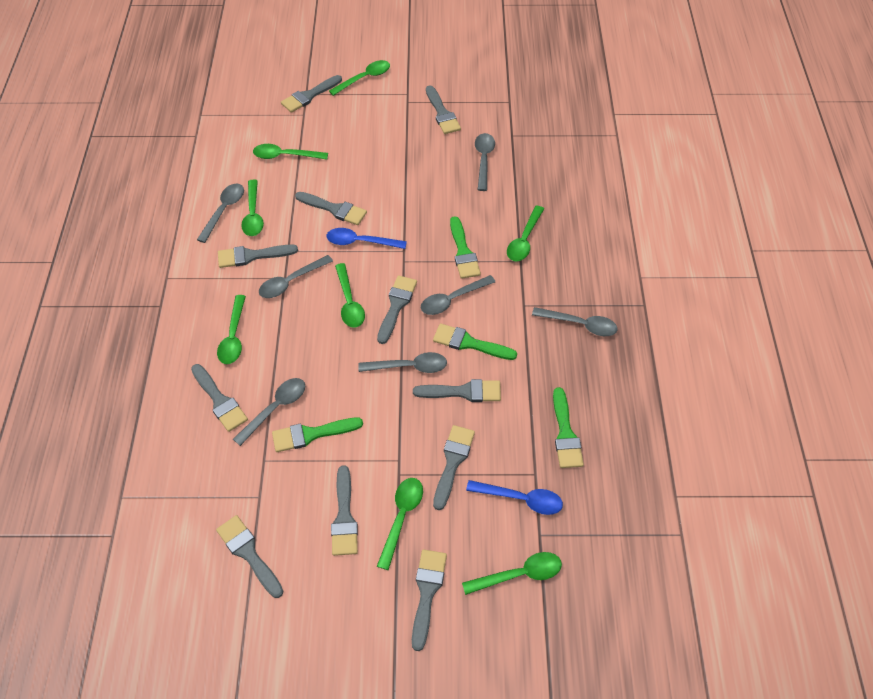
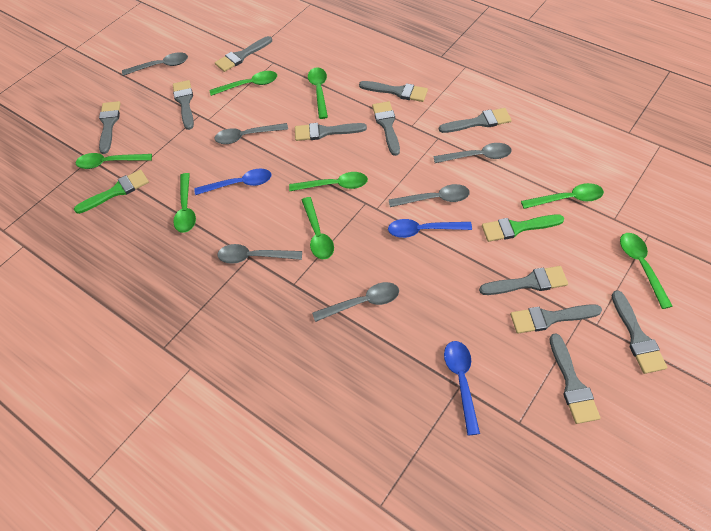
blue spoon: 2 -> 3
green brush: 4 -> 2
grey spoon: 7 -> 6

